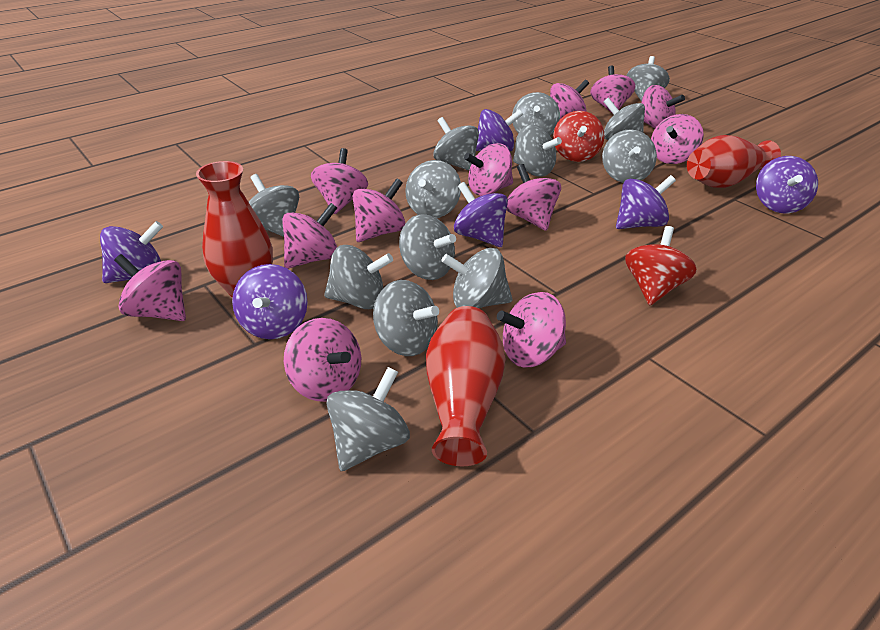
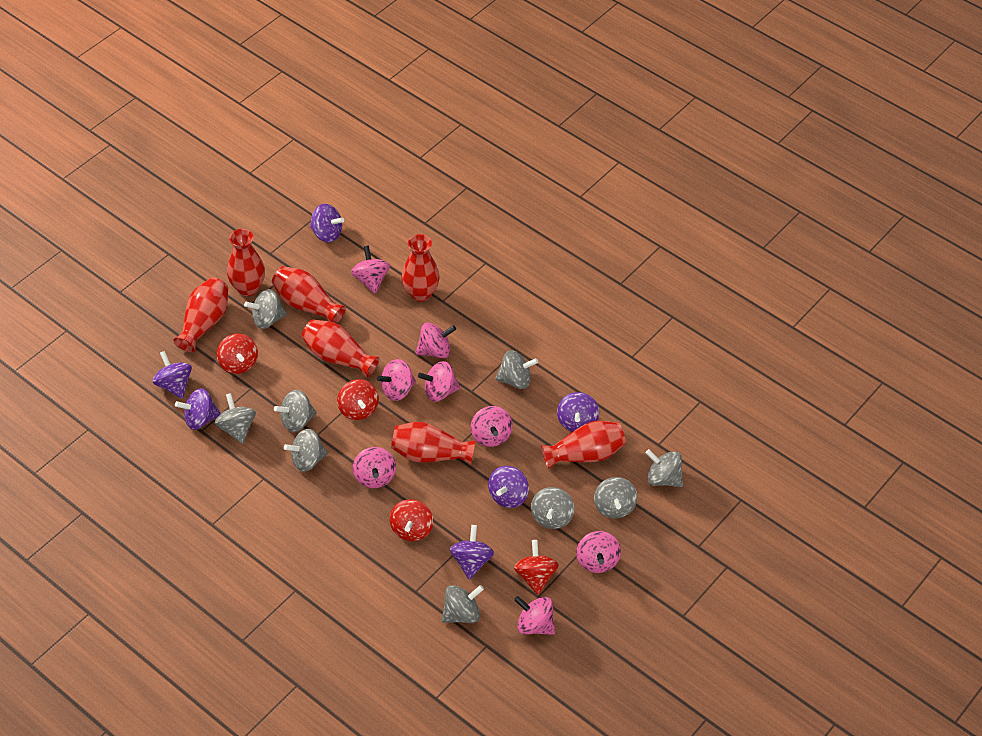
grey spinning top: 13 -> 9
pink spinning top: 12 -> 8
red spinning top: 2 -> 4
red vase: 3 -> 7

